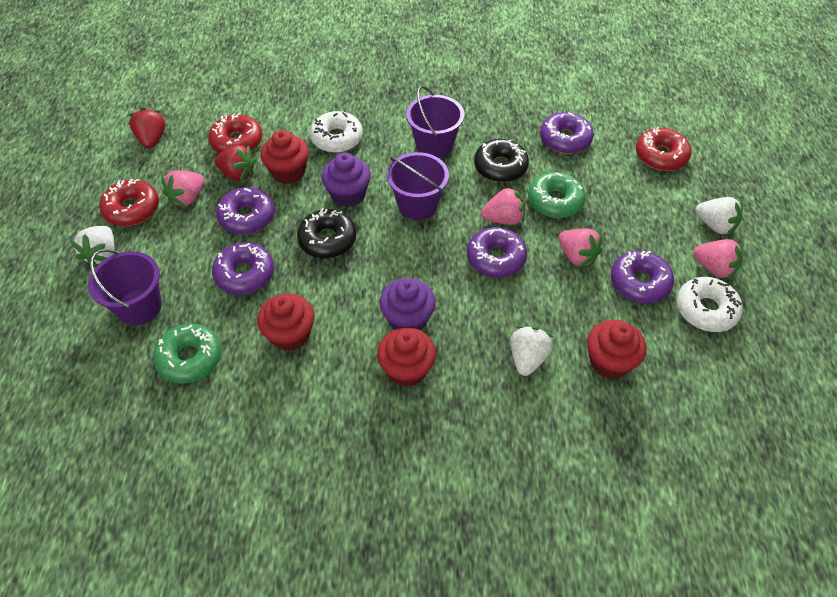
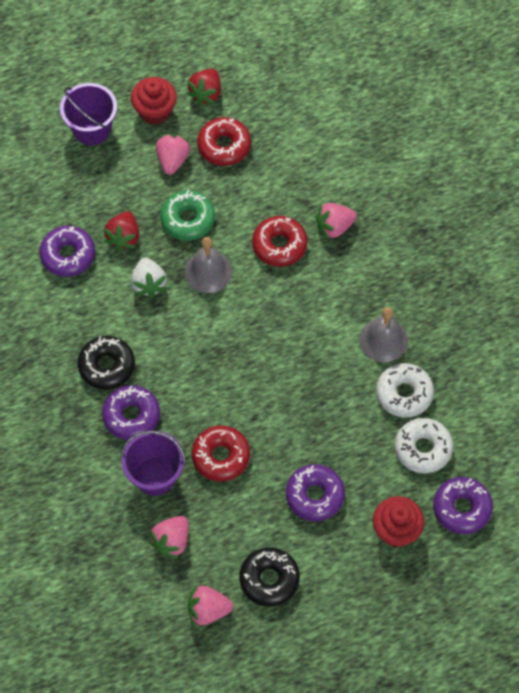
green donut: 2 -> 1
grey bell: 0 -> 2
purple bucket: 3 -> 2
purple cupcake: 2 -> 0
purple donut: 5 -> 4
red cupcake: 4 -> 2
white strawberry: 3 -> 1

